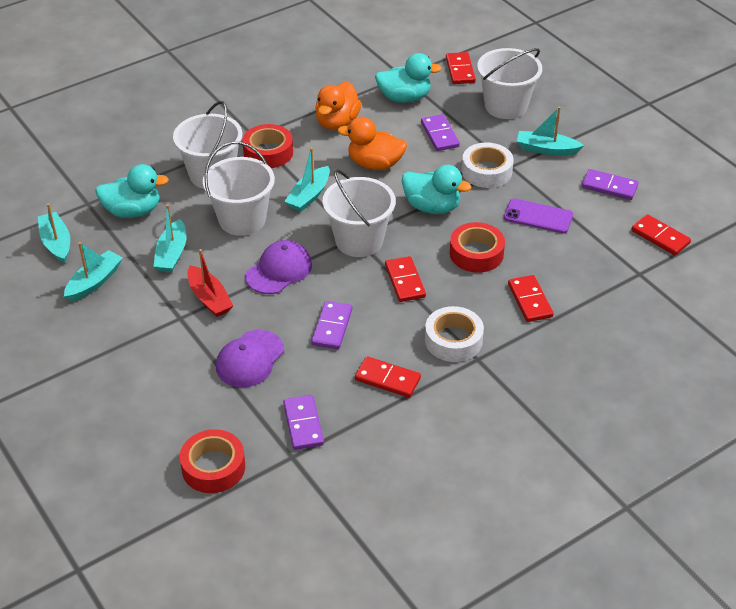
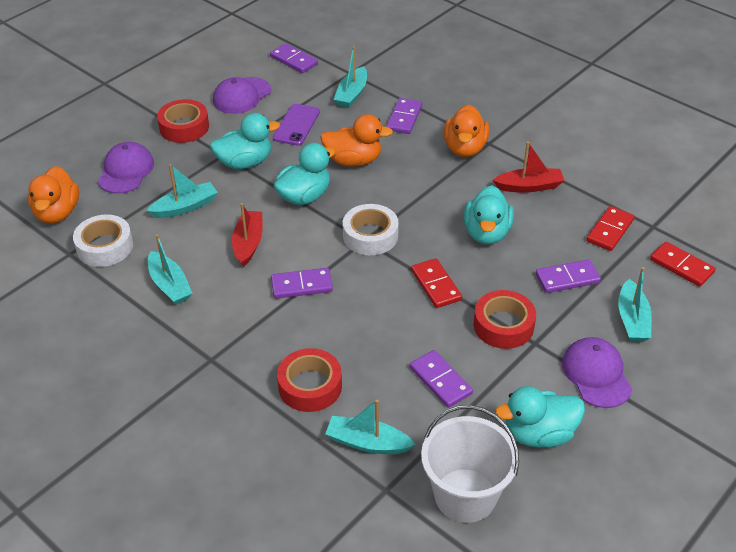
orange duck: 2 -> 3
purple cap: 2 -> 3
purple domino: 4 -> 5
red boat: 1 -> 2
red domino: 5 -> 3
turquoise duck: 3 -> 4
white bucket: 4 -> 1

